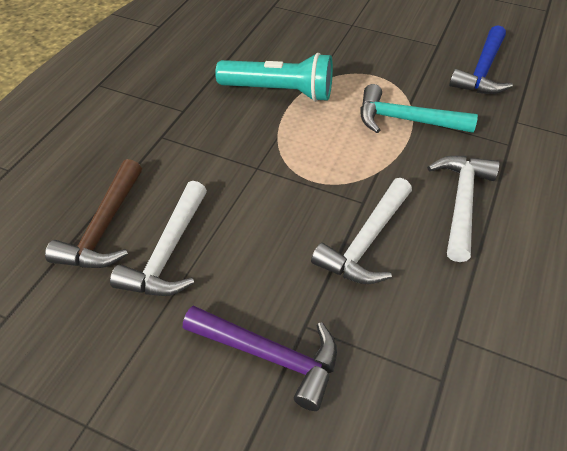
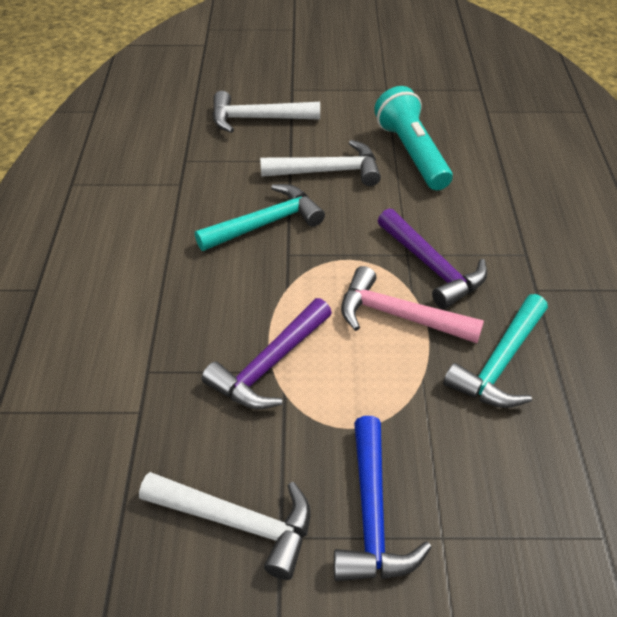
brown hammer: 1 -> 0
pink hammer: 0 -> 1
purple hammer: 1 -> 2
turquoise hammer: 1 -> 2

